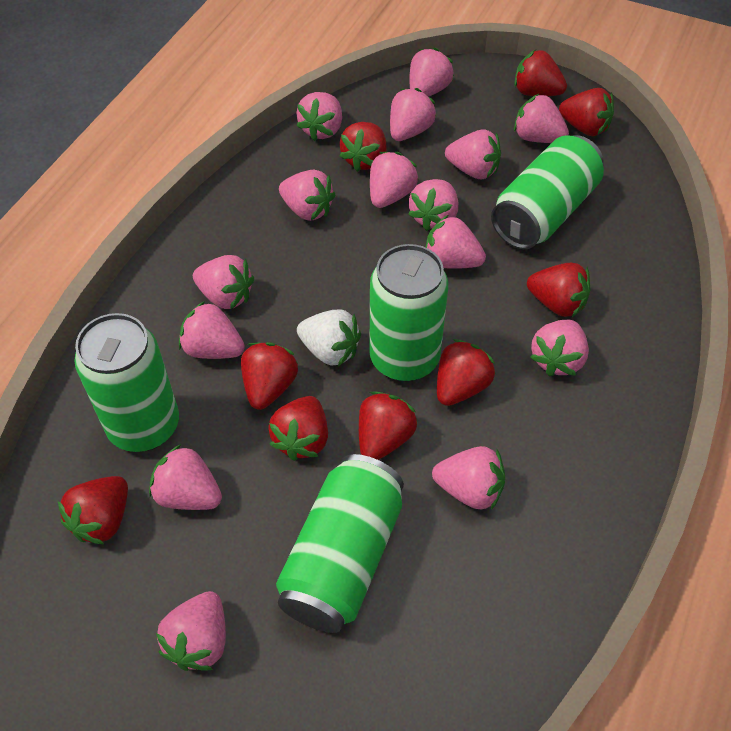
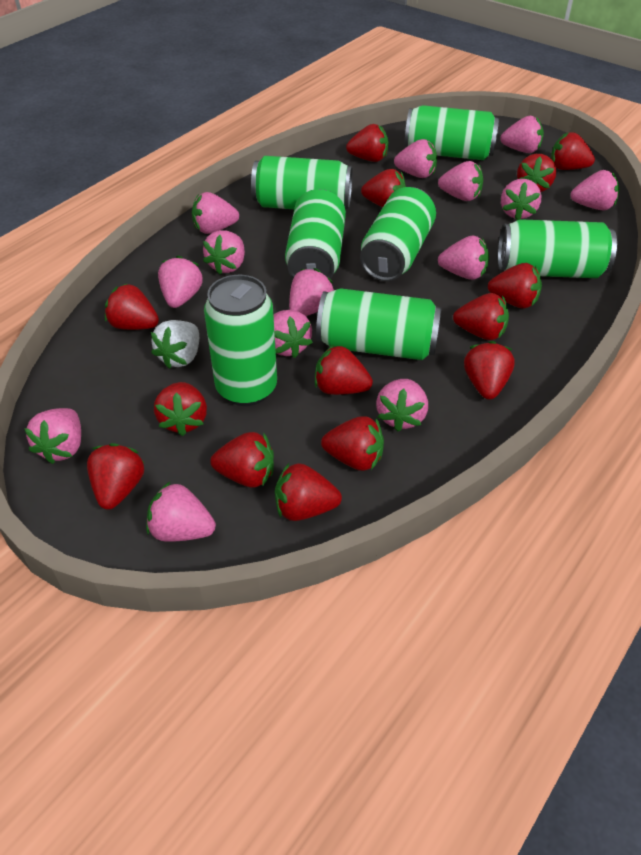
green can: 4 -> 7
pink strawberry: 15 -> 14
red strawberry: 9 -> 14

